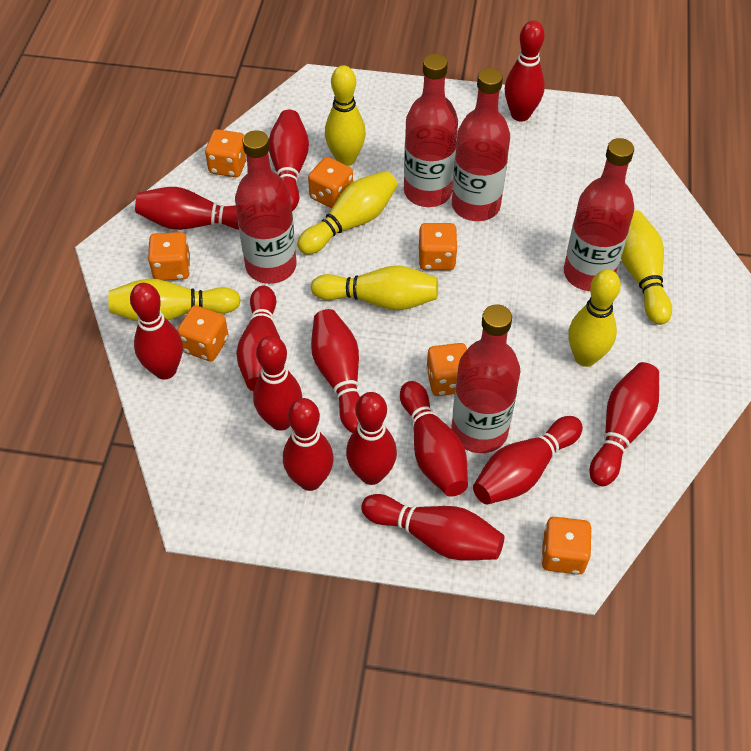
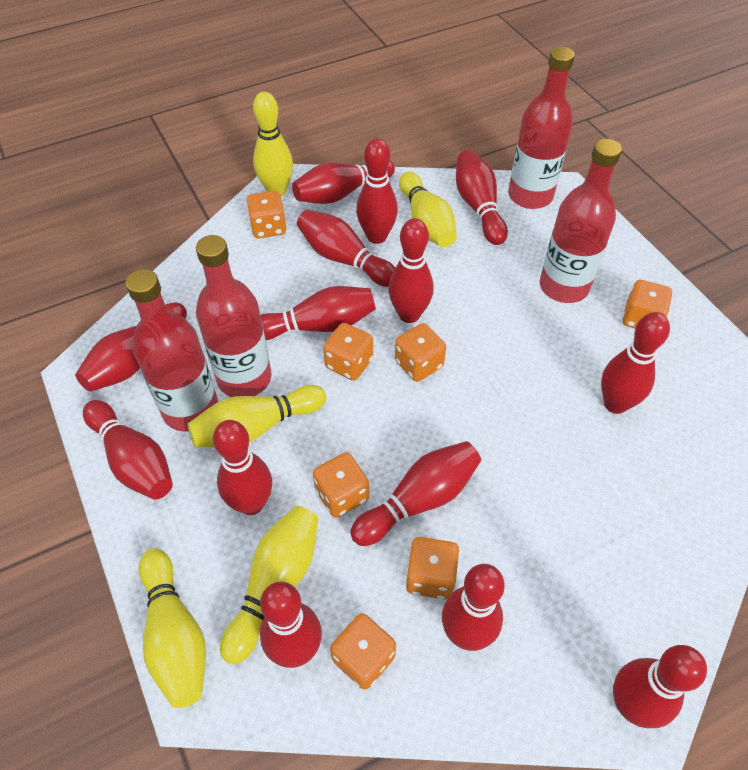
red bottle: 5 -> 4
red bowling pin: 13 -> 14
yellow bowling pin: 6 -> 5

